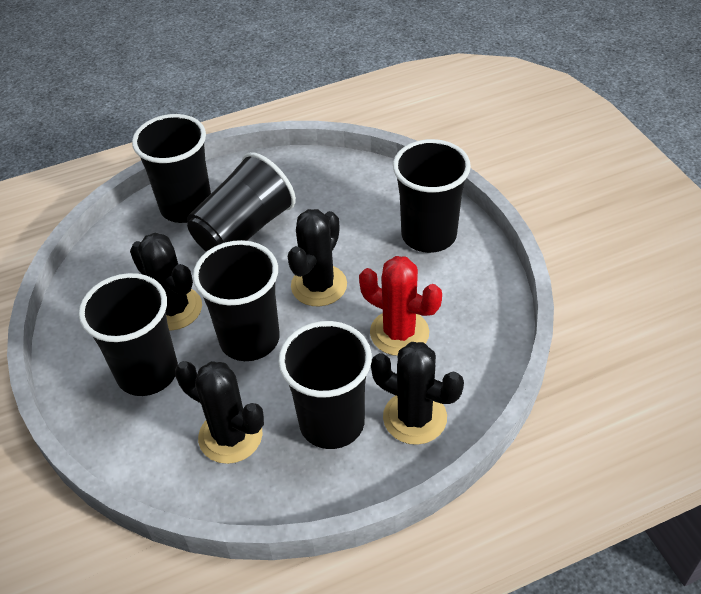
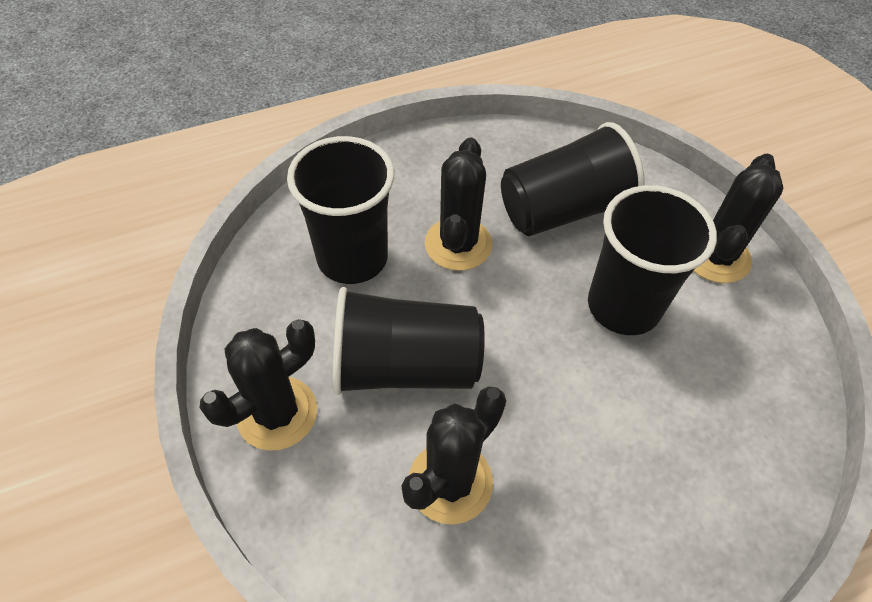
black cup: 6 -> 4
red cactus: 1 -> 0

